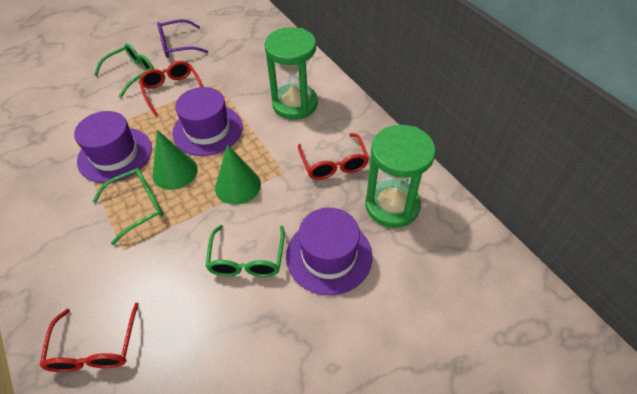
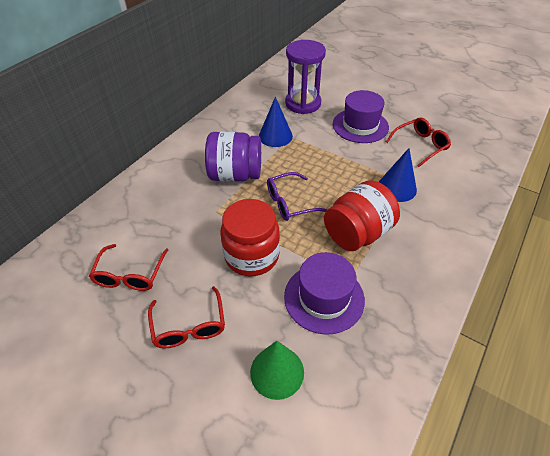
blue cone: 0 -> 2
green cone: 2 -> 1
green glasses: 3 -> 0
green hourglass: 2 -> 0
purple hat: 3 -> 2
purple hourglass: 0 -> 1
purple jar: 0 -> 1
red jar: 0 -> 2

